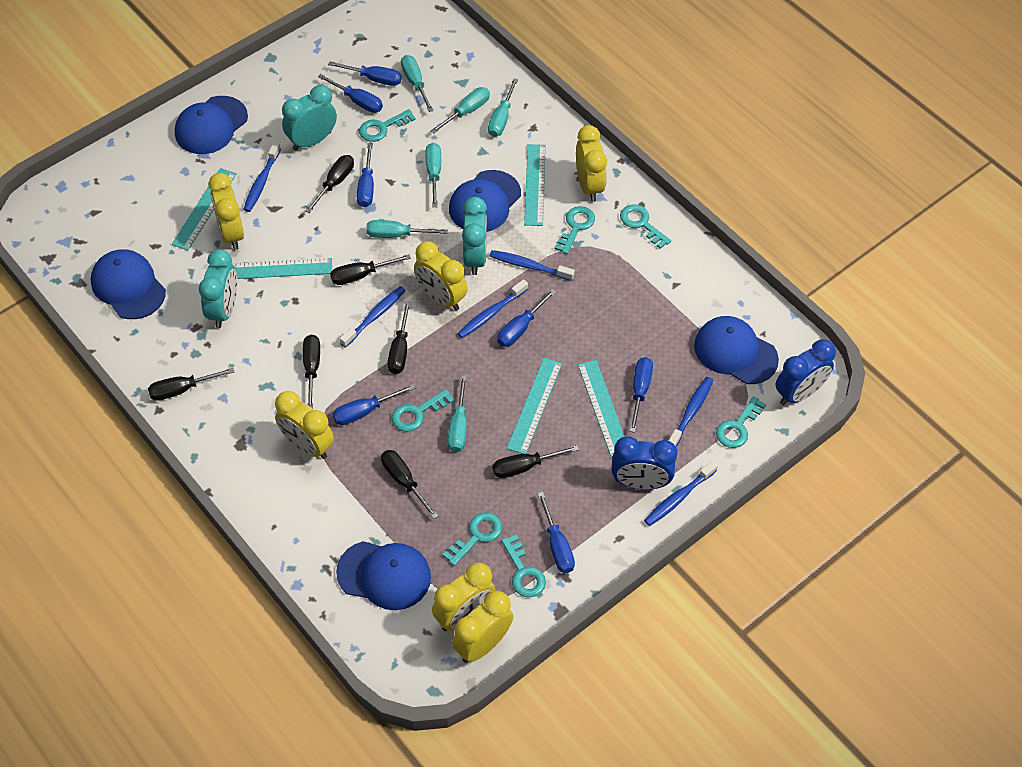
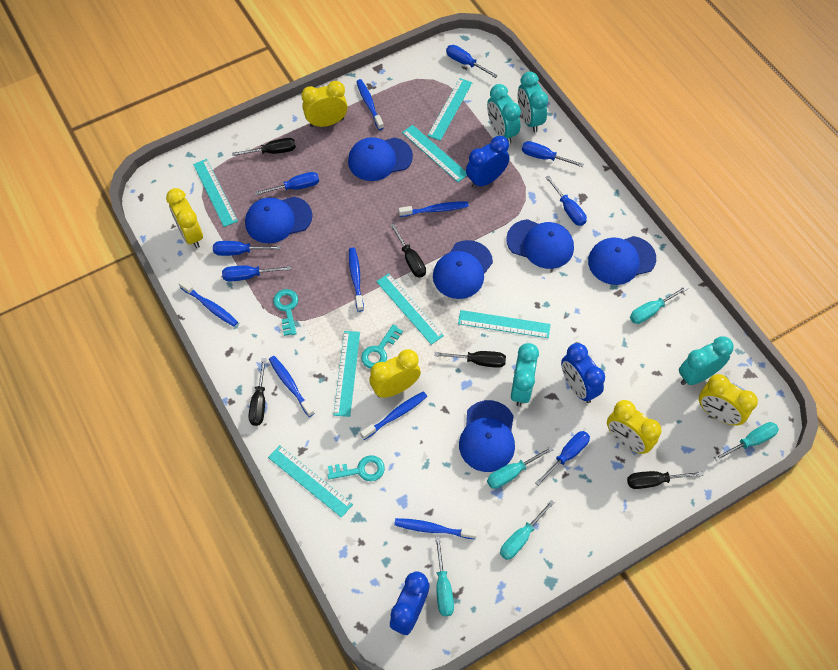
black screwdriver: 7 -> 5
blue cap: 5 -> 6
blue clock: 2 -> 3
blue toothbrush: 6 -> 7
turquoise clock: 3 -> 4
turquoise key: 7 -> 3
turquoise ruler: 5 -> 7
turquoise screwdriver: 6 -> 5
yellow clock: 6 -> 5

